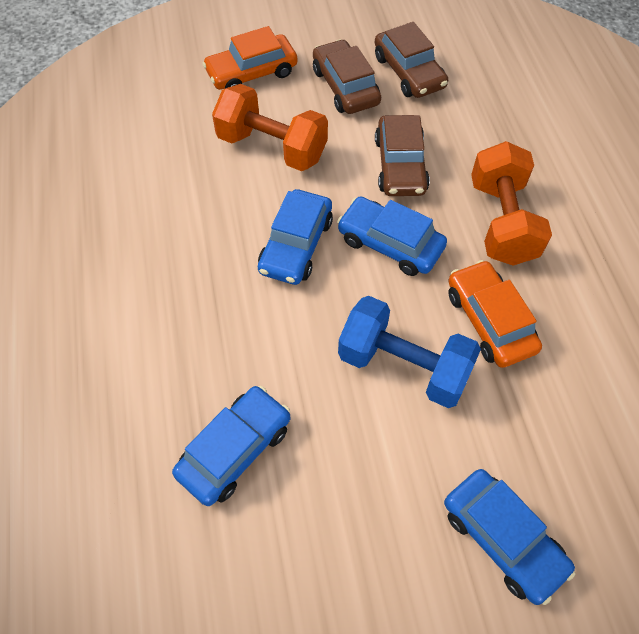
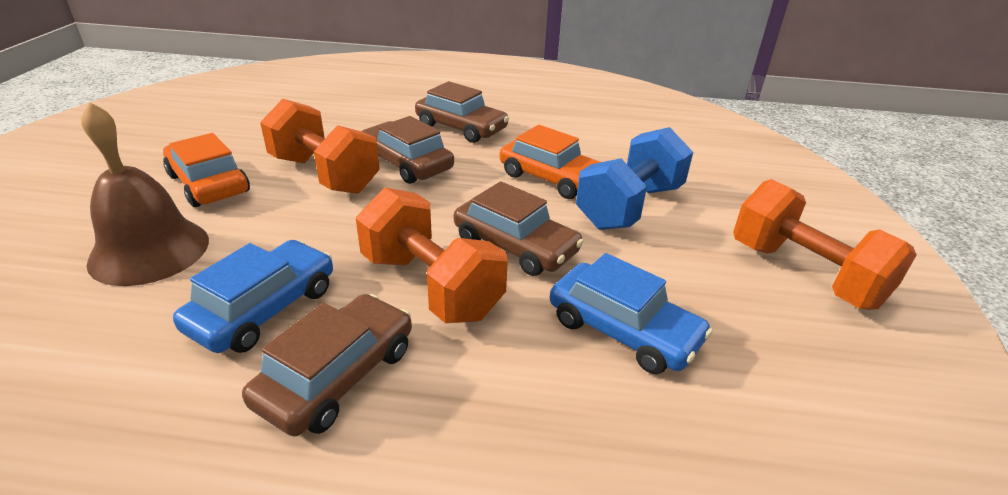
blue car: 4 -> 2
brown bell: 0 -> 1
brown car: 3 -> 4
orange dumbbell: 2 -> 3

